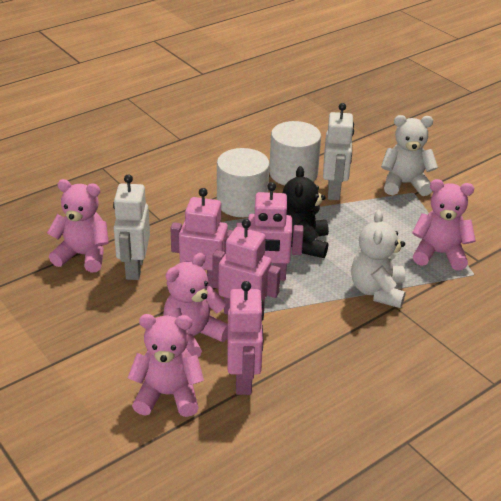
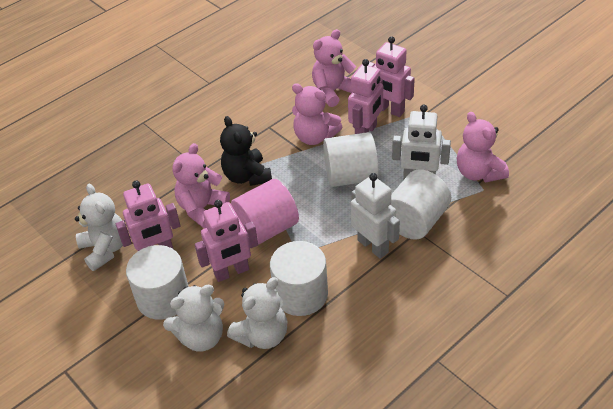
pink cylinder: 0 -> 1
white cylinder: 2 -> 4
white teddy bear: 2 -> 3

